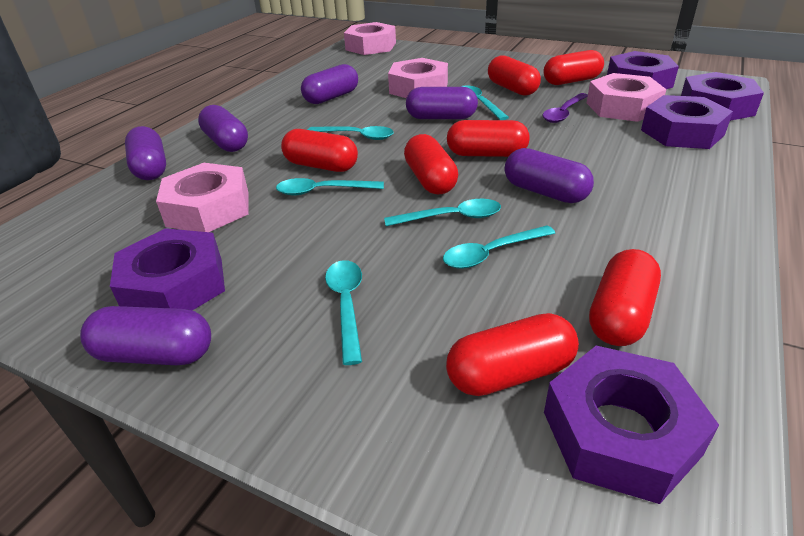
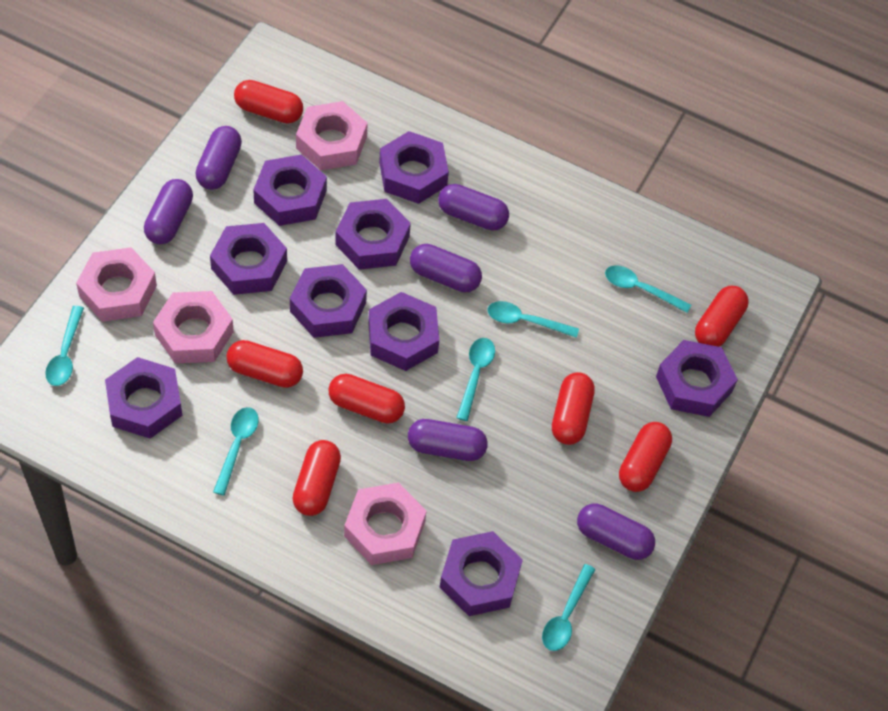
purple nut: 5 -> 9
purple spoon: 1 -> 0

